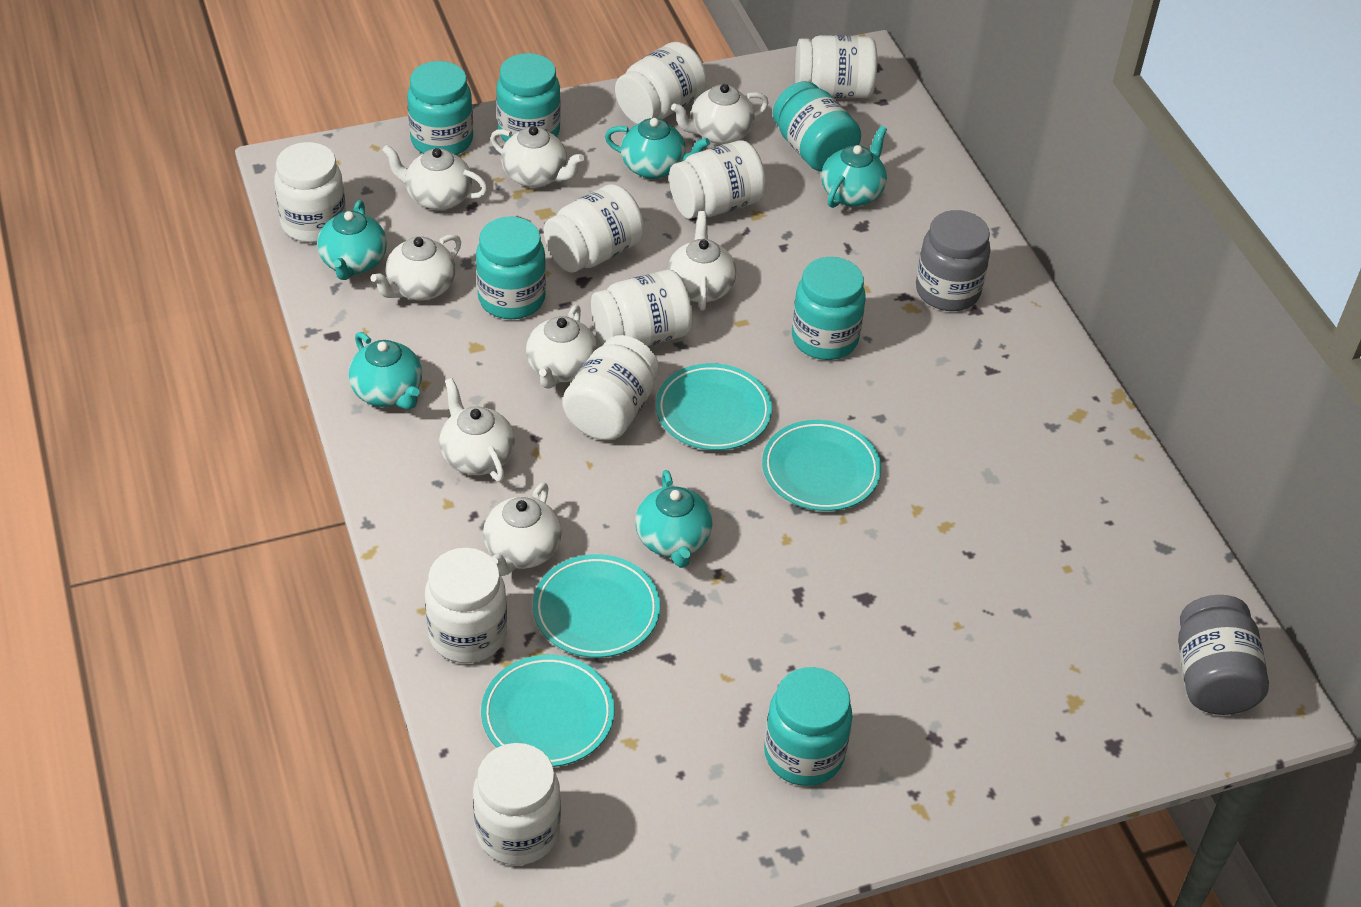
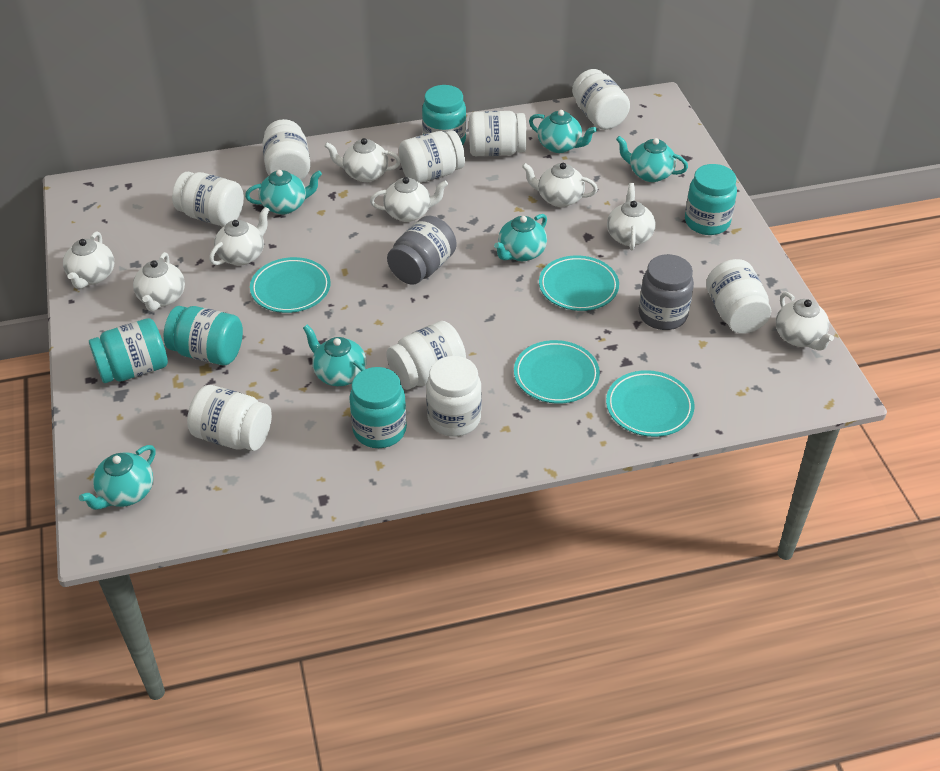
turquoise jar: 6 -> 5
turquoise teapot: 5 -> 6

